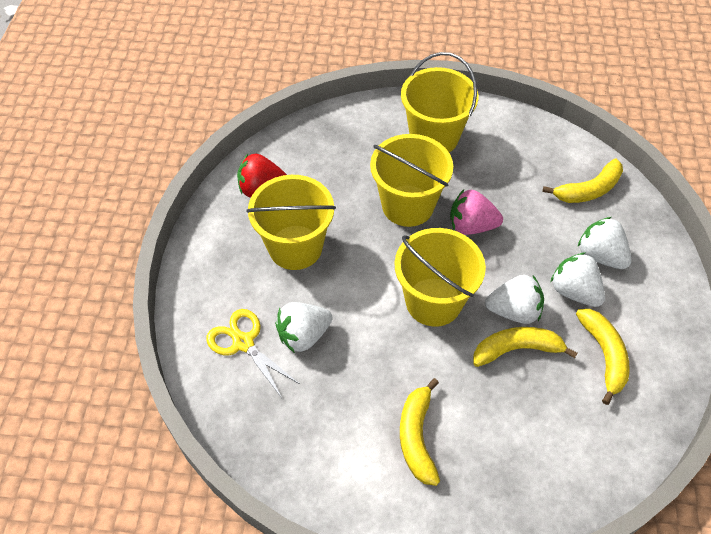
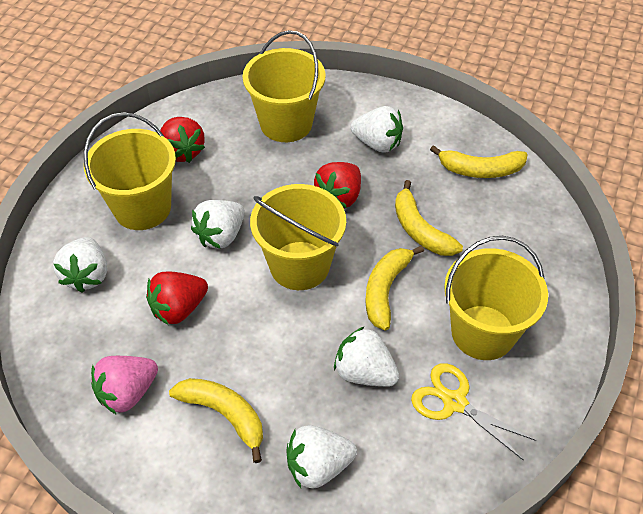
red strawberry: 1 -> 3
white strawberry: 4 -> 5

